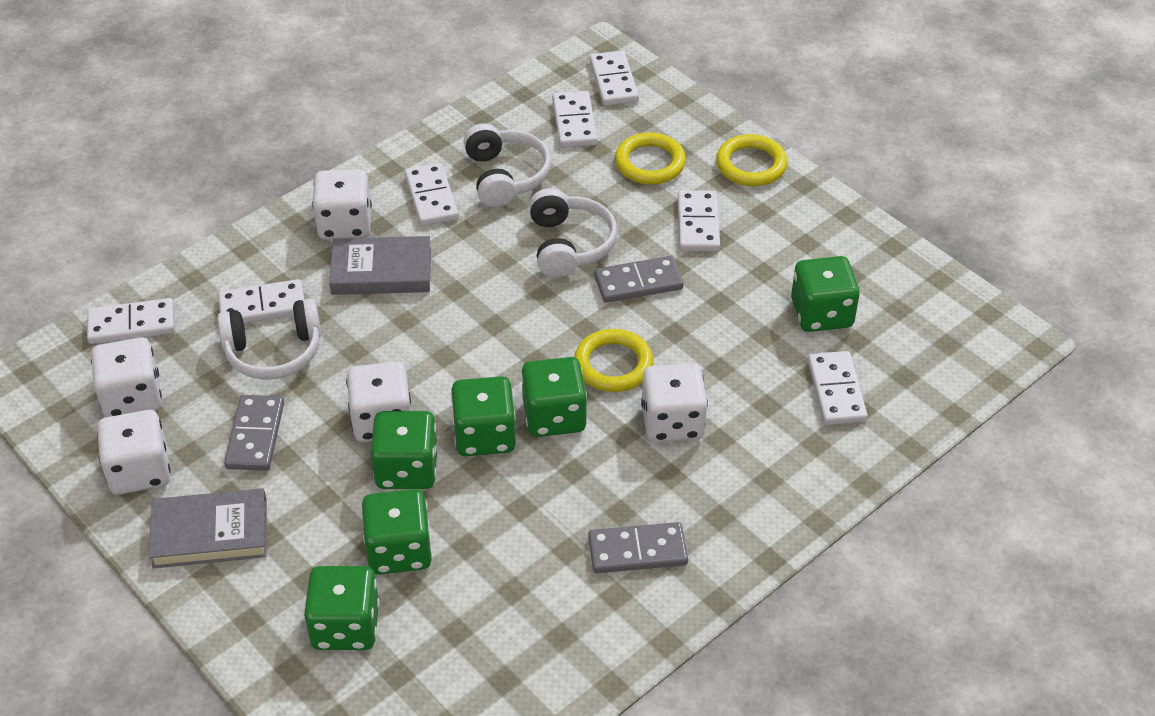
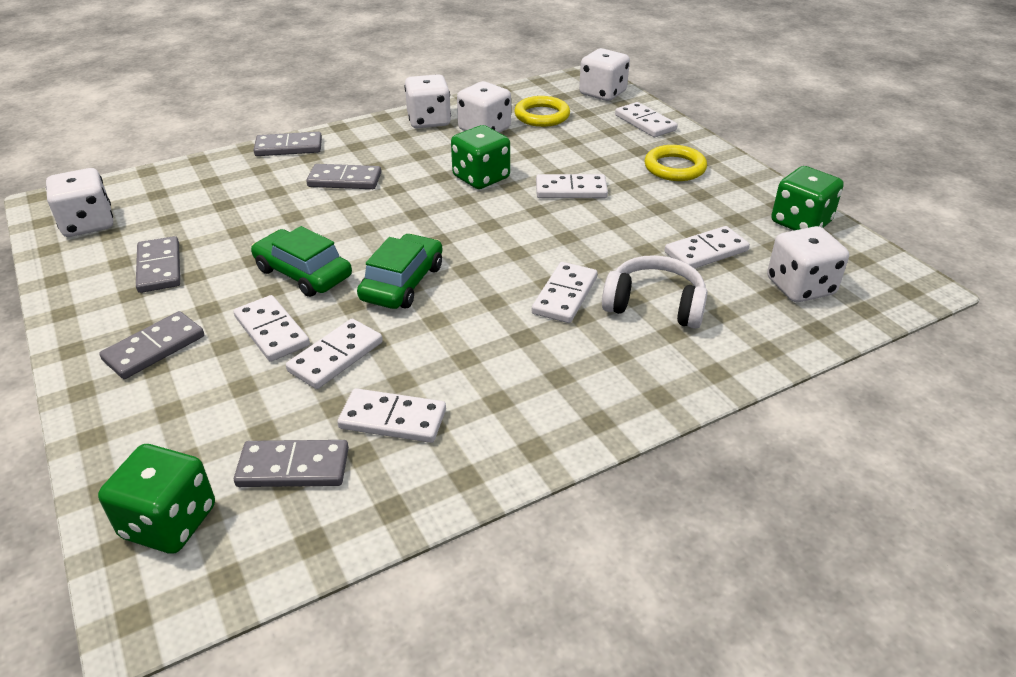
green car: 0 -> 2
green dice: 6 -> 3
grey book: 2 -> 0
grey domino: 3 -> 5
white headphones: 3 -> 1
yellow ring: 3 -> 2

